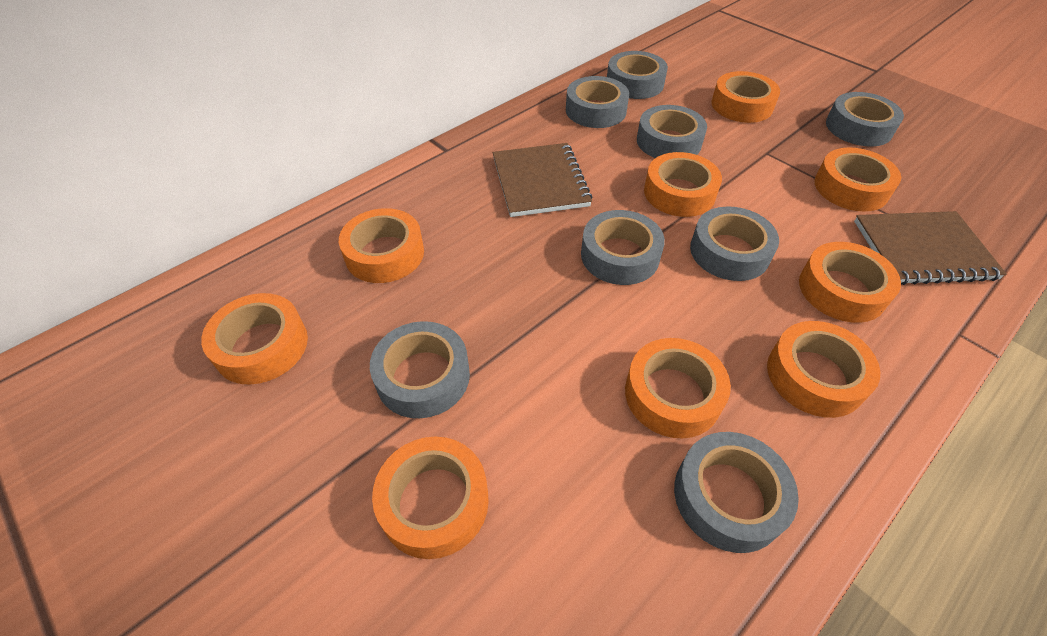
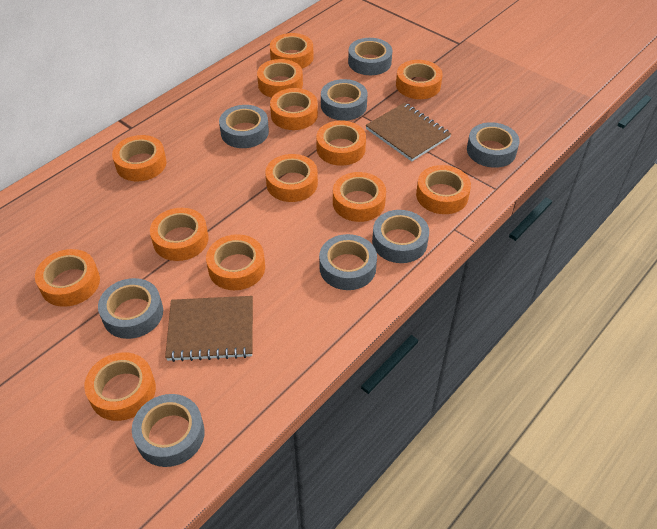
orange tape: 9 -> 13

